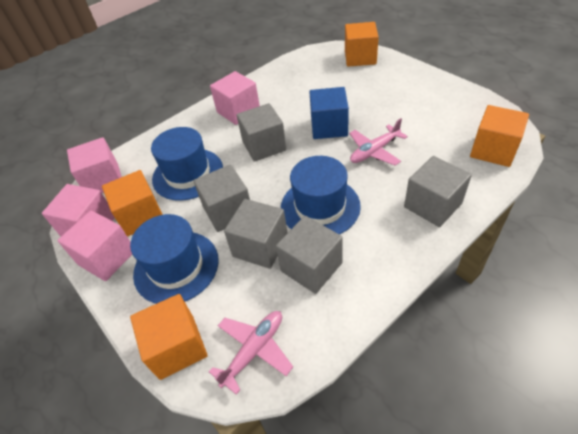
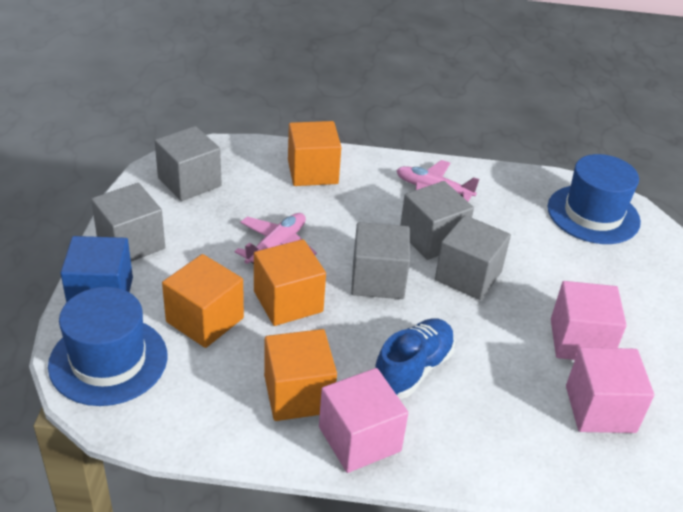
blue hat: 3 -> 2
blue shoe: 0 -> 1
pink cube: 4 -> 3

